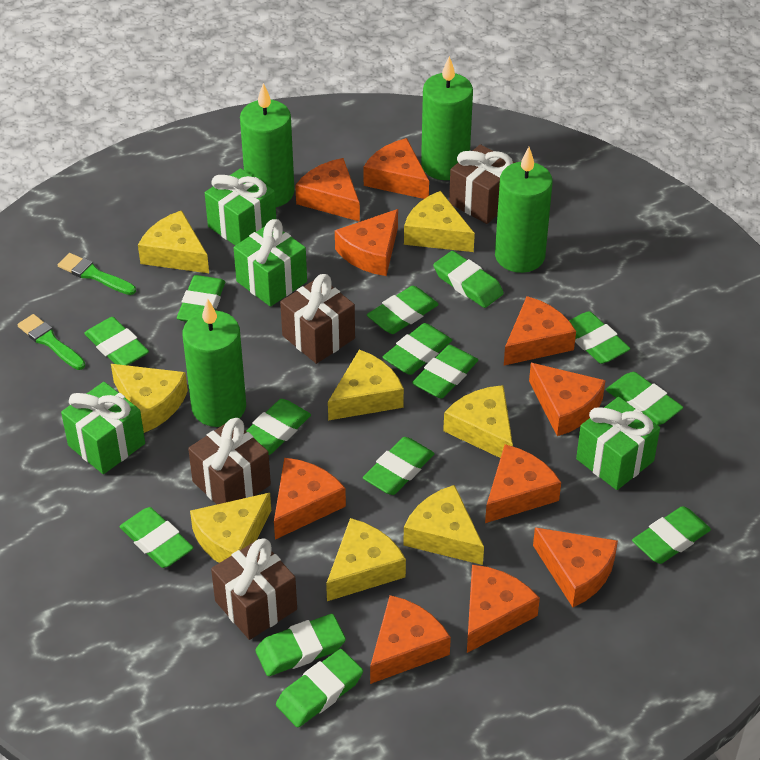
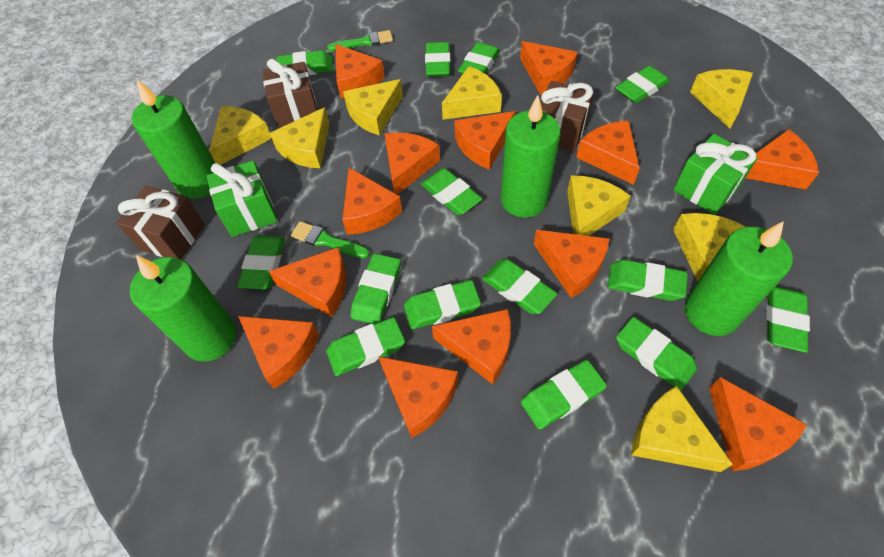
brown gift: 4 -> 3
green gift: 4 -> 2
orange cheese: 10 -> 13

